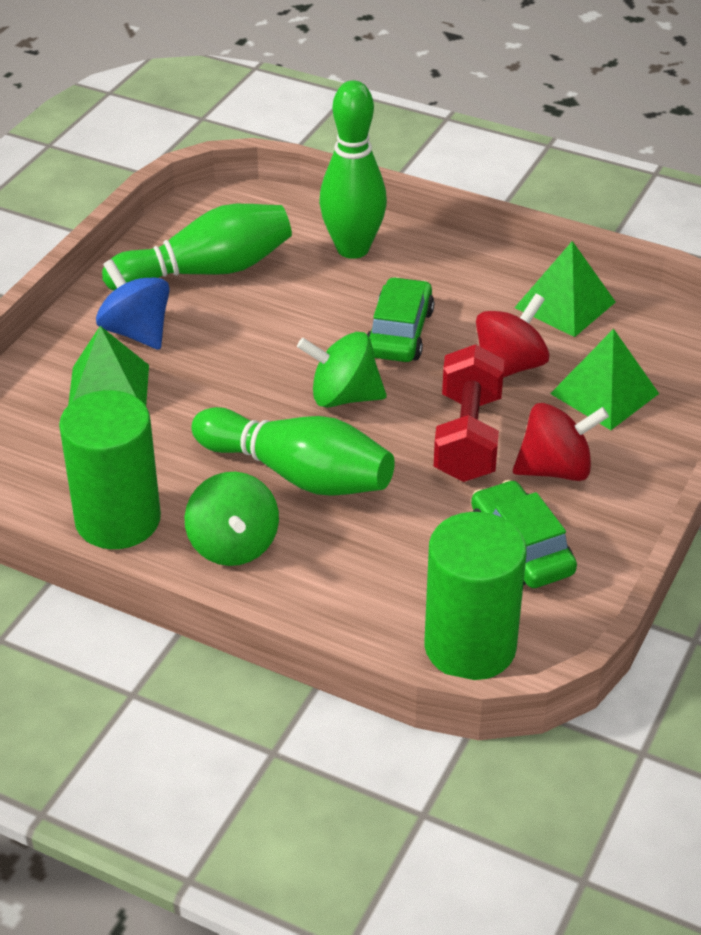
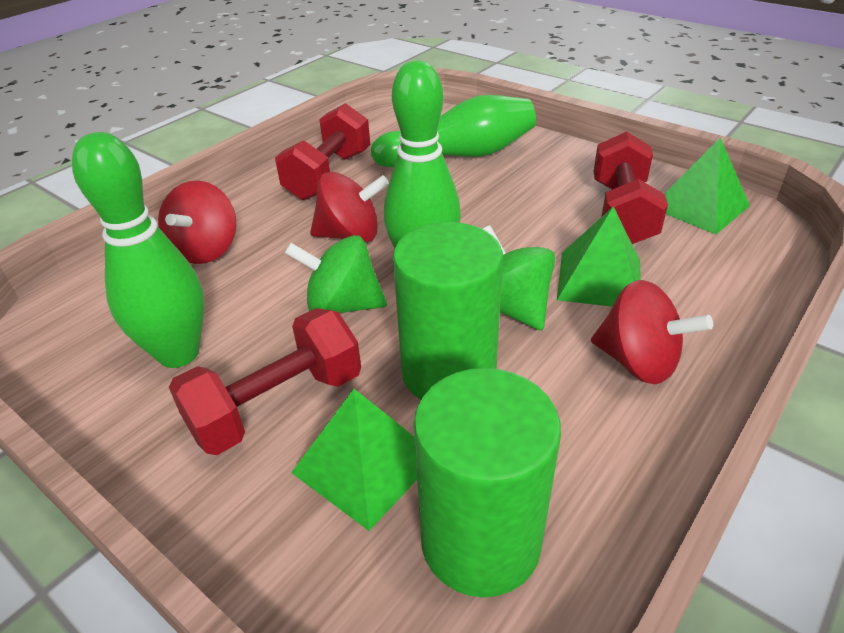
blue spinning top: 1 -> 0
green car: 2 -> 0
red dumbbell: 1 -> 3
red spinning top: 2 -> 3

